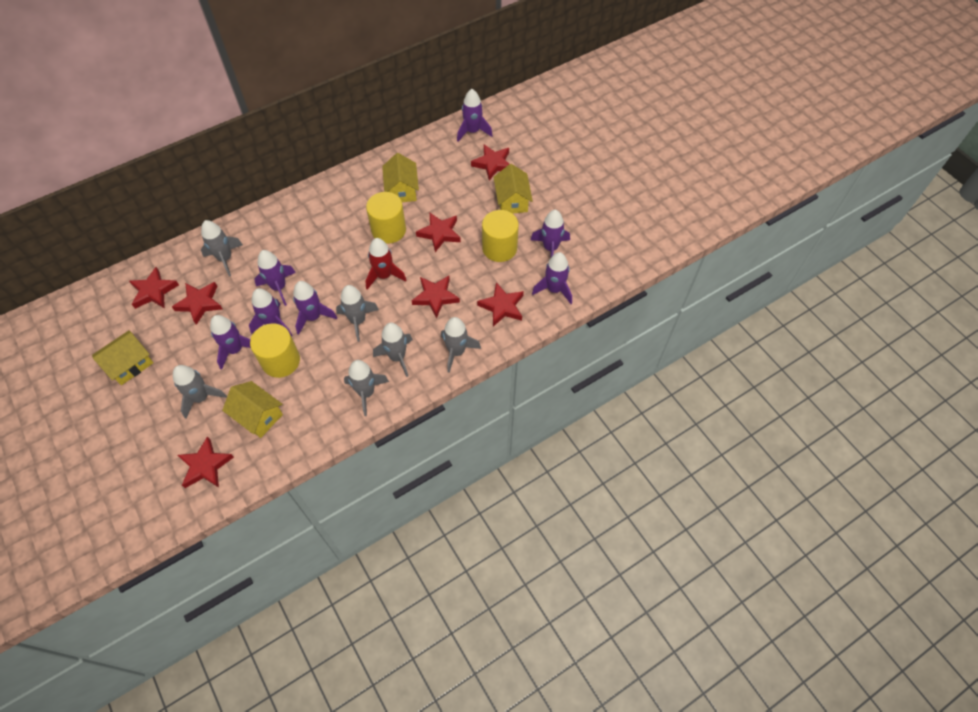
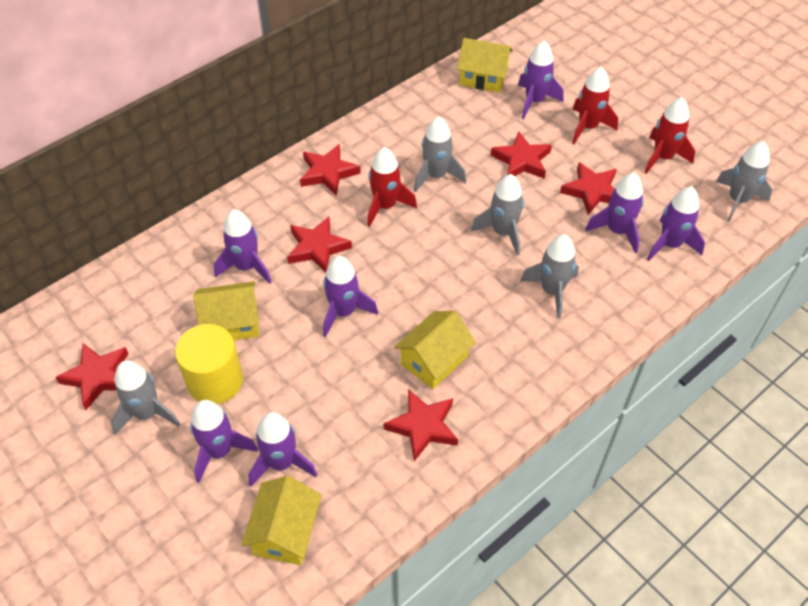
grey rocket: 6 -> 5
red rocket: 1 -> 3
red star: 7 -> 6
yellow cylinder: 3 -> 1

